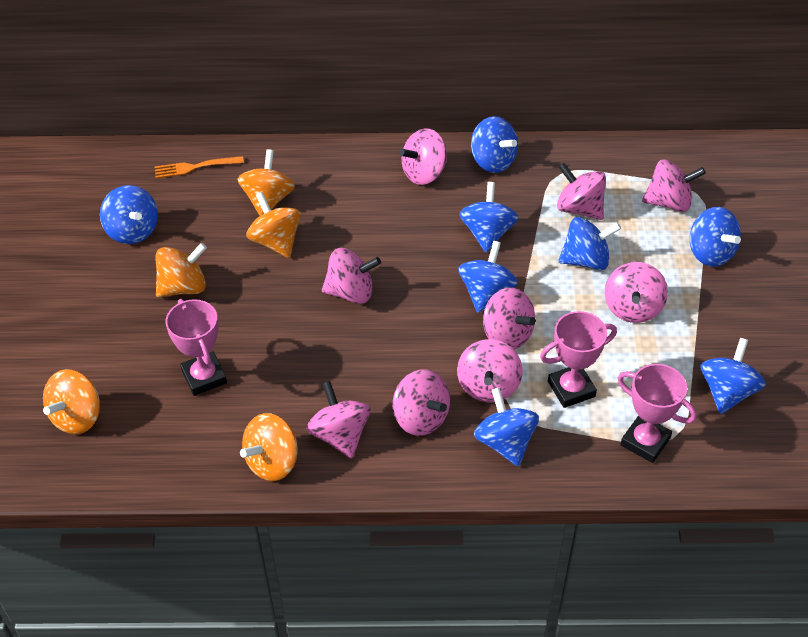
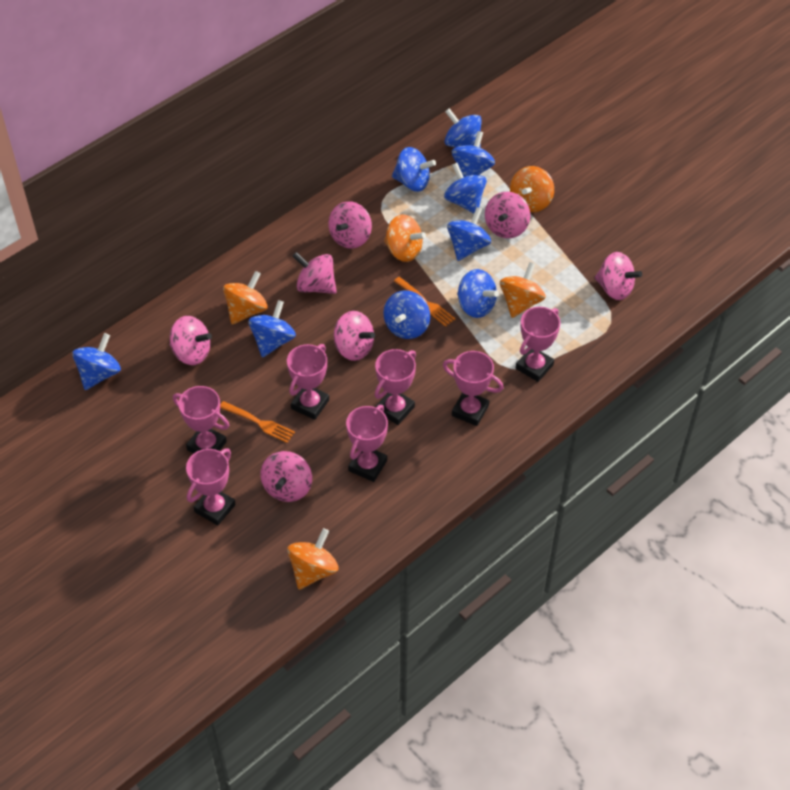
blue spinning top: 8 -> 9
orange fork: 1 -> 2
pink spinning top: 9 -> 7
pink trophy: 3 -> 7

